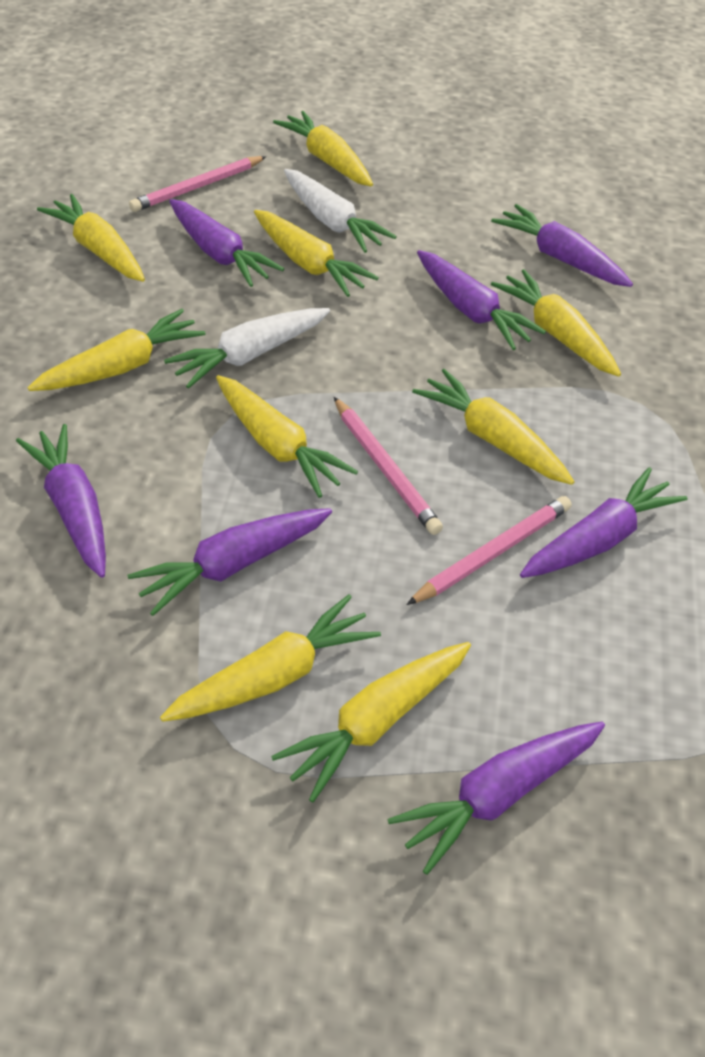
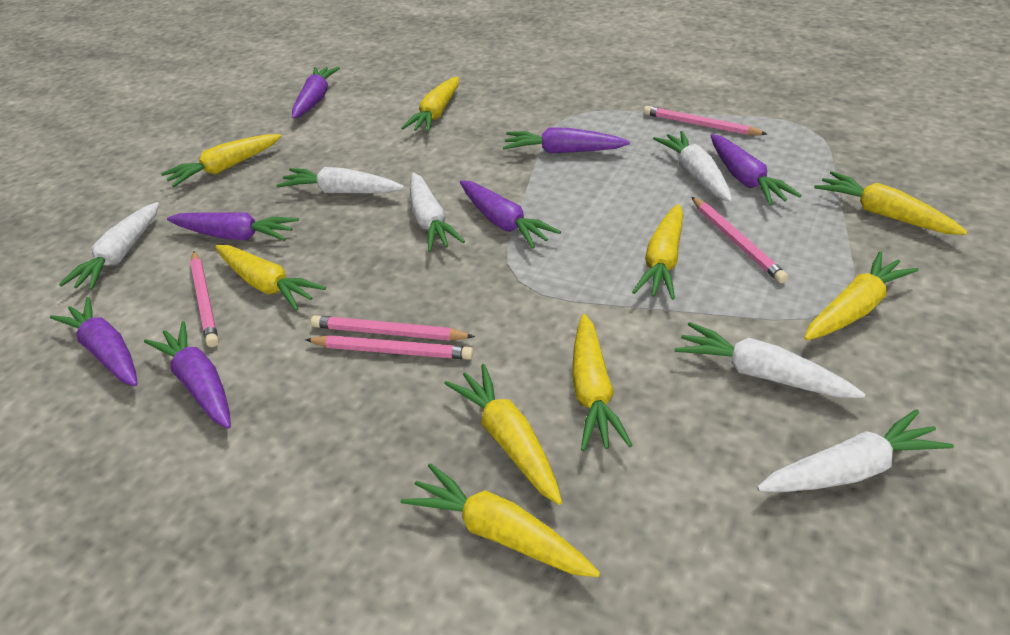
pink pencil: 3 -> 5
white carrot: 2 -> 6

